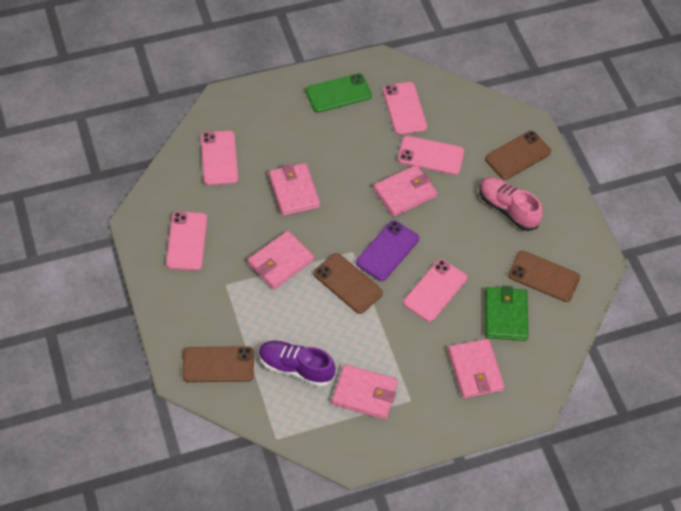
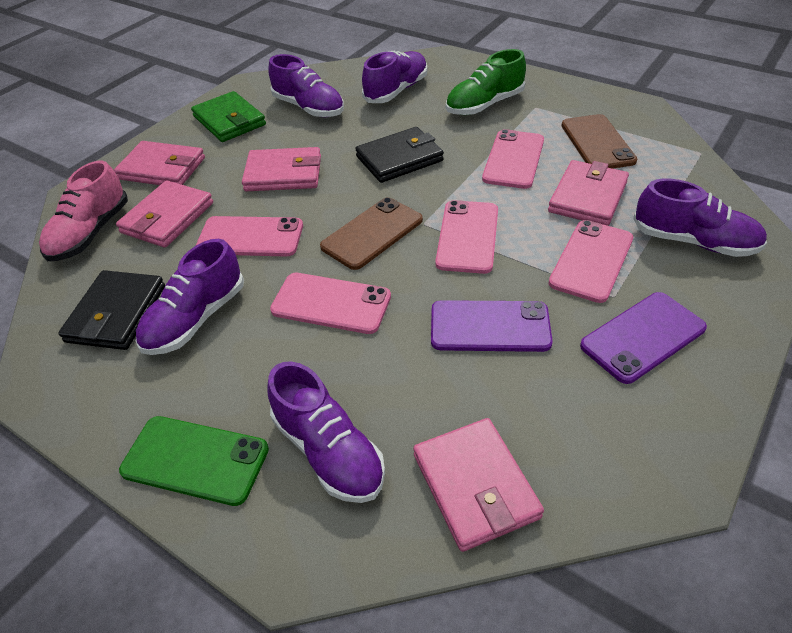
black wallet: 0 -> 2
brown phone: 4 -> 2
green shoe: 0 -> 1
purple phone: 1 -> 2
purple shoe: 1 -> 5

